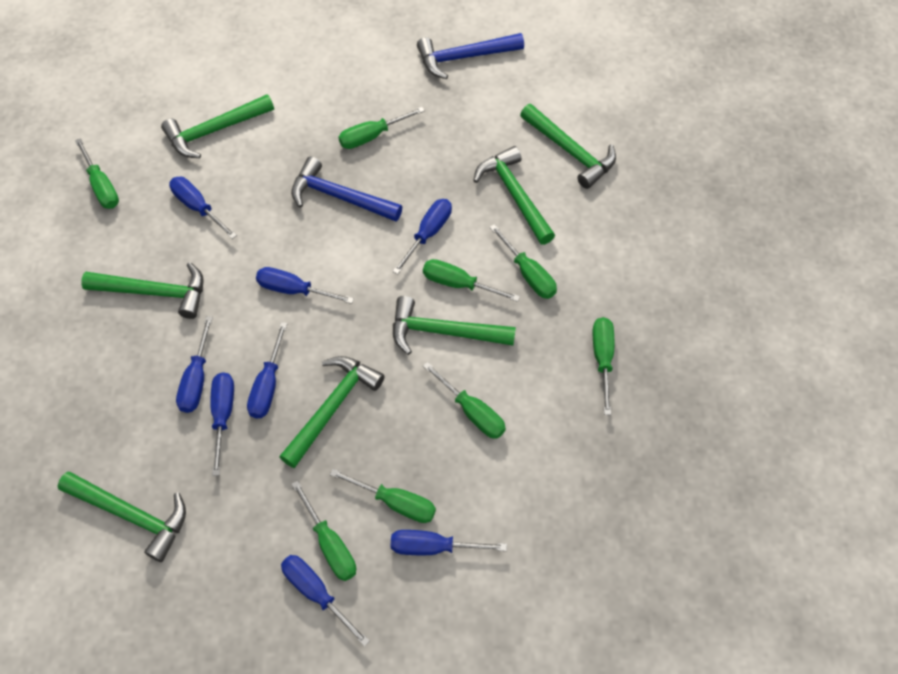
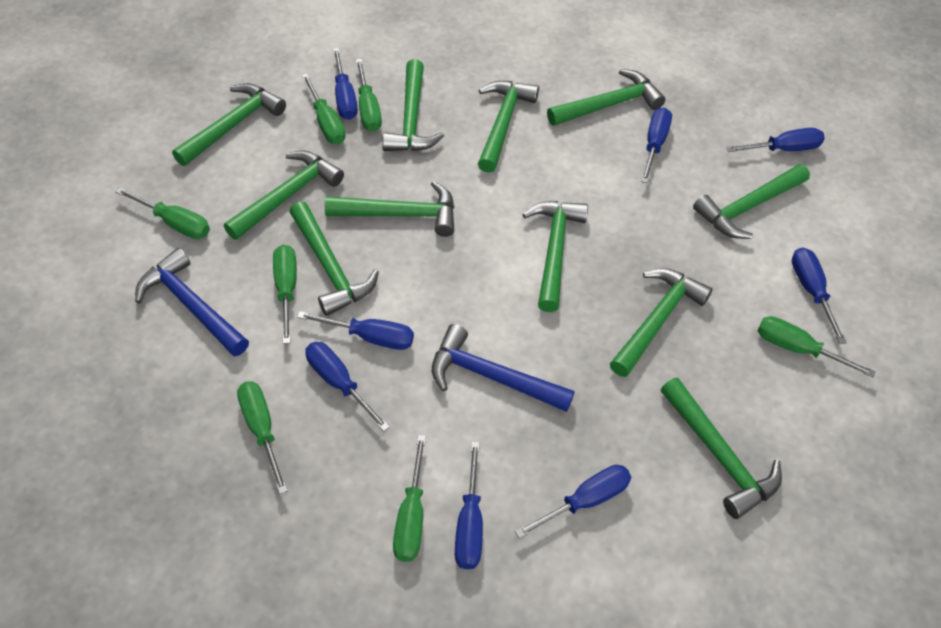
green hammer: 7 -> 11
green screwdriver: 8 -> 7

